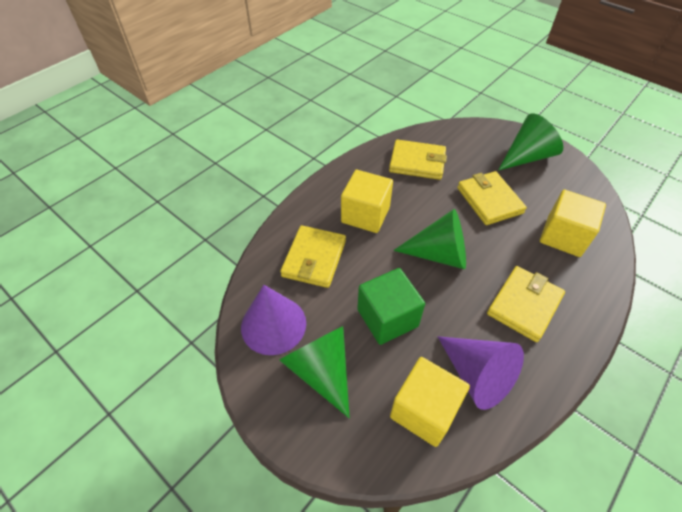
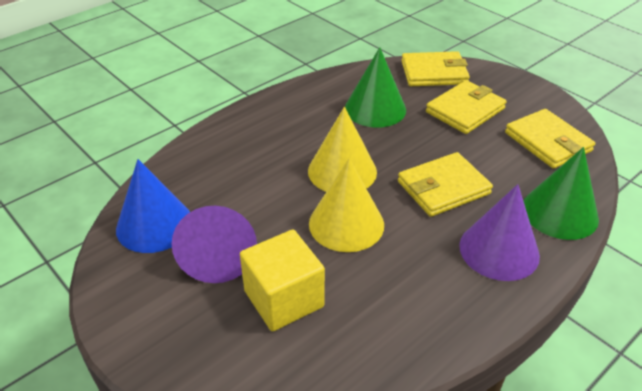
blue cone: 0 -> 1
green cone: 3 -> 2
green cube: 1 -> 0
yellow cone: 0 -> 2
yellow cube: 3 -> 1

